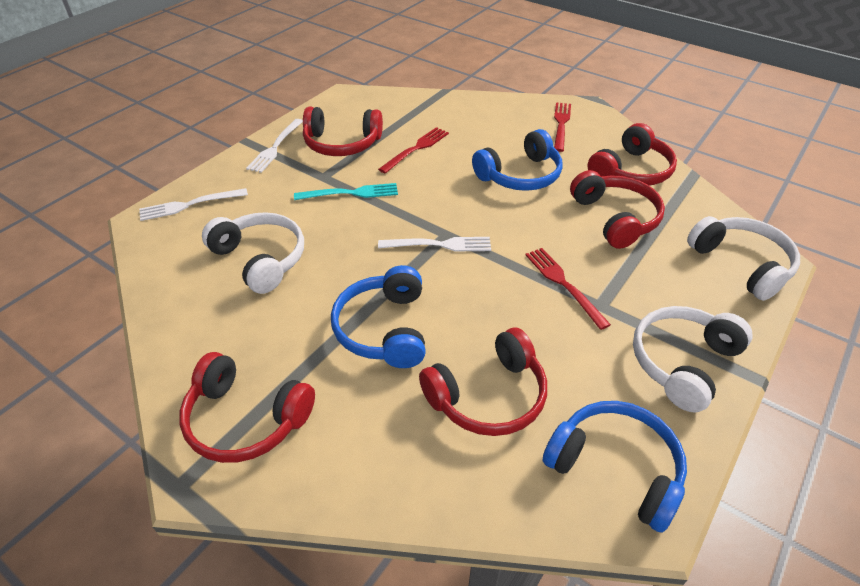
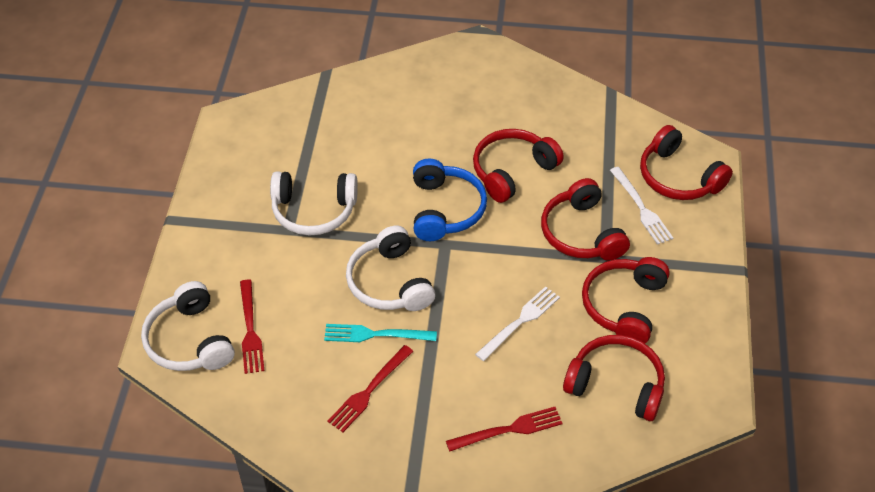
blue headphones: 3 -> 1
white fork: 3 -> 2

